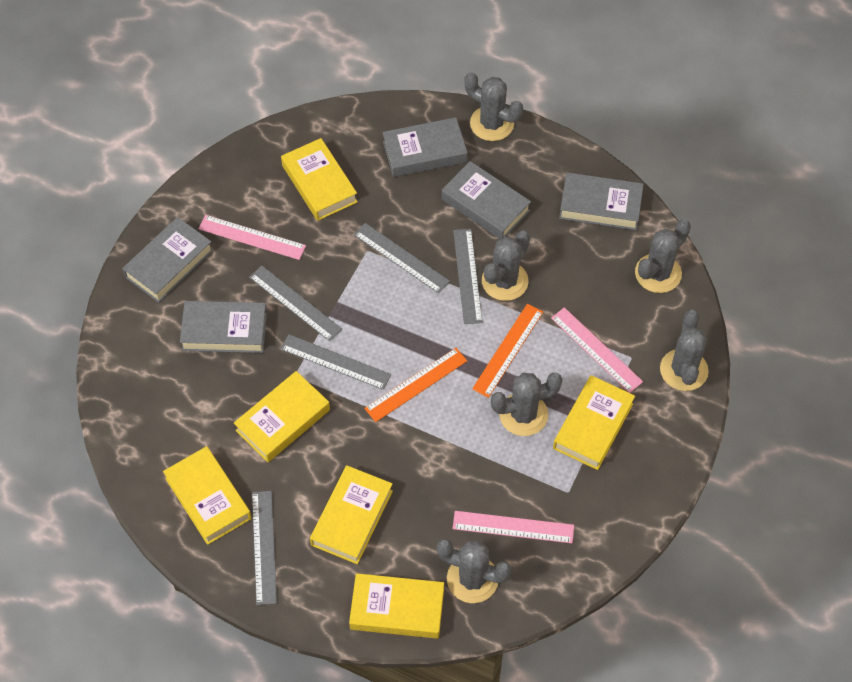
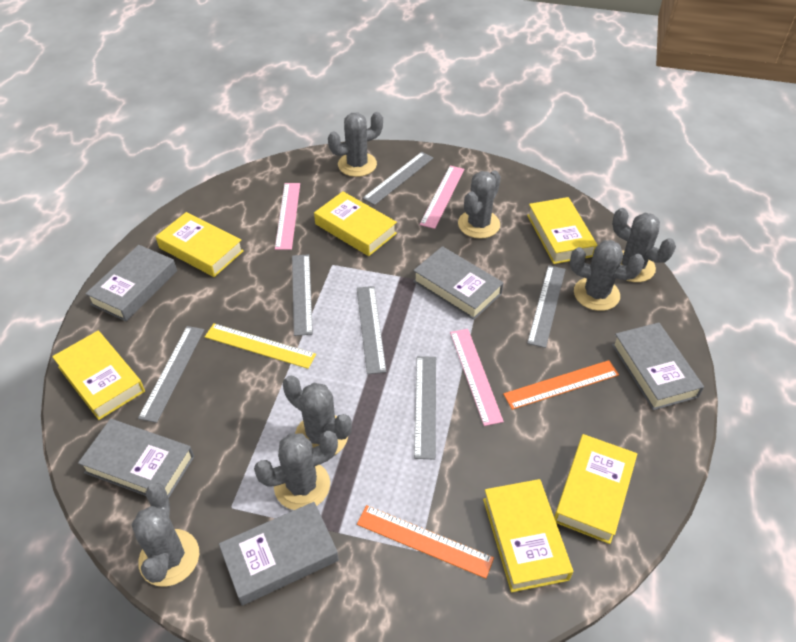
grey cactus: 6 -> 7
grey ruler: 5 -> 6
yellow ruler: 0 -> 1

